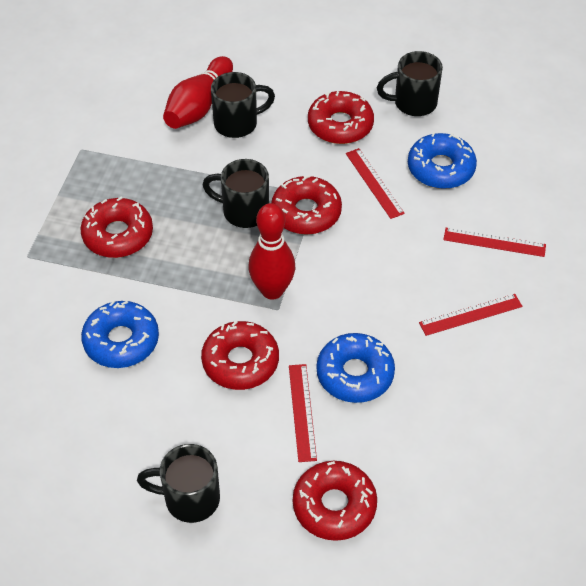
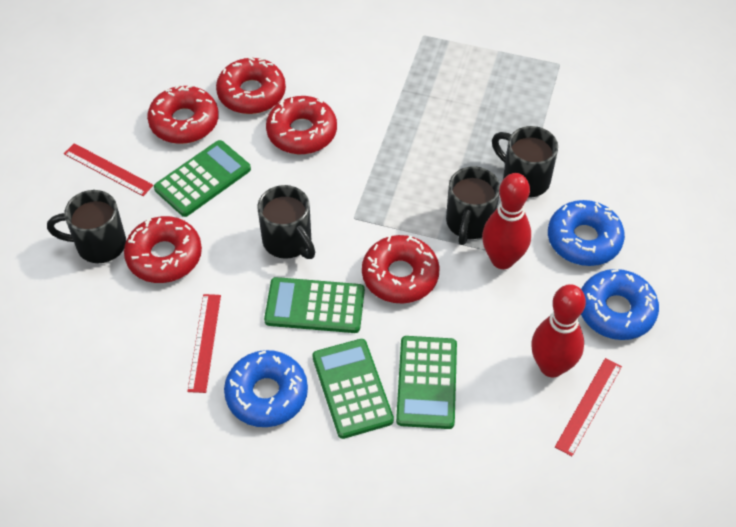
green calculator: 0 -> 4
red ruler: 4 -> 3

